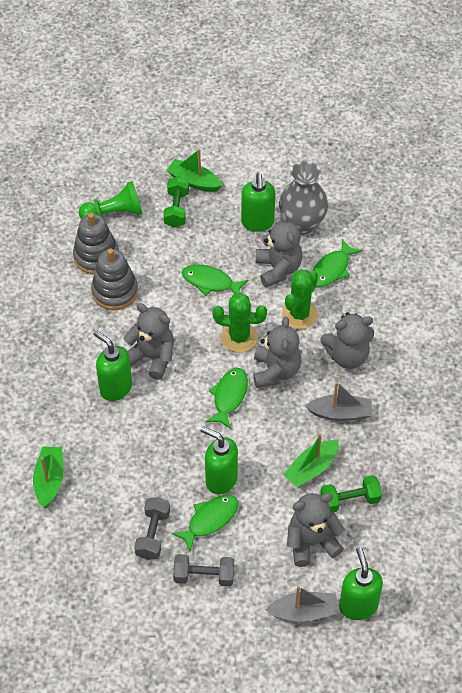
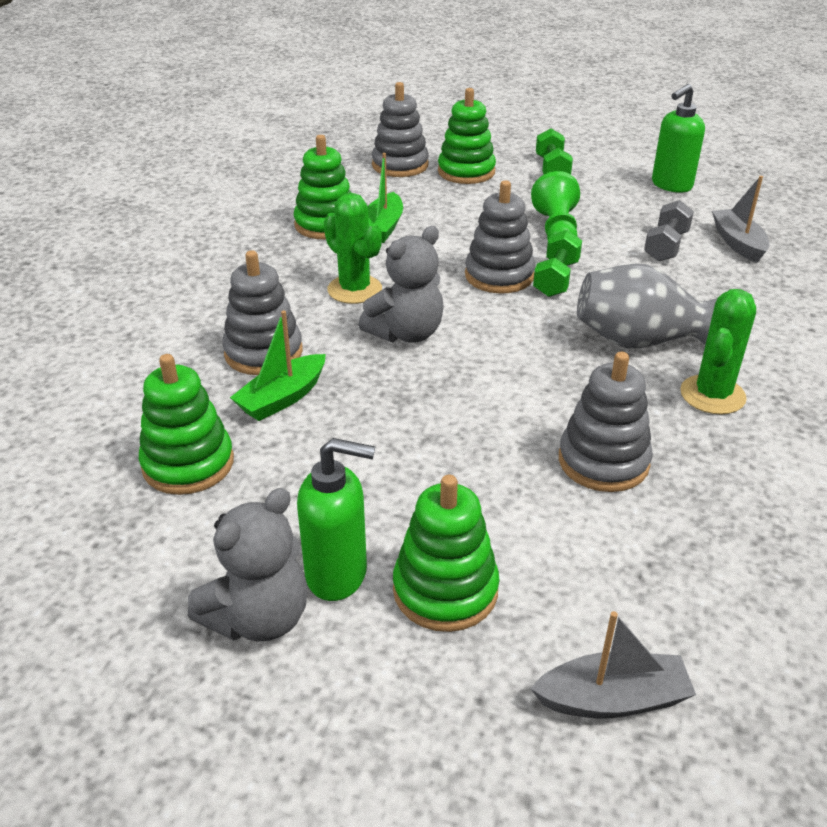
green boat: 3 -> 2
green fish: 4 -> 0
green soap dispenser: 4 -> 2
green stacking toy: 0 -> 4
grey dumbbell: 2 -> 1
grey stacking toy: 2 -> 4
grey teddy bear: 5 -> 2

